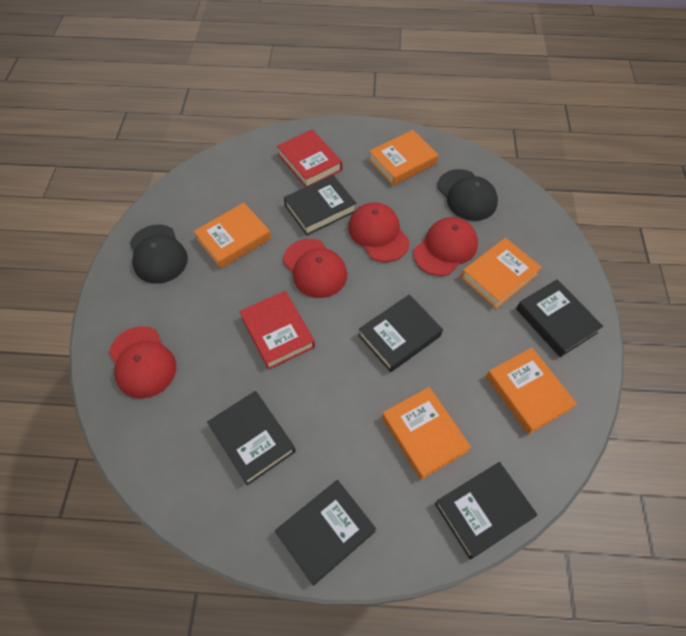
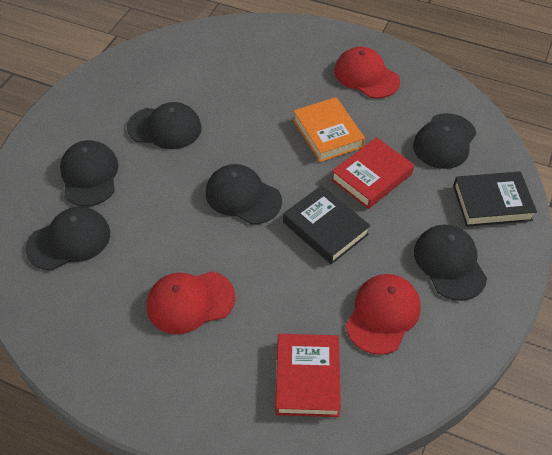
black book: 6 -> 2
black cap: 2 -> 6
orange book: 5 -> 1
red cap: 4 -> 3

